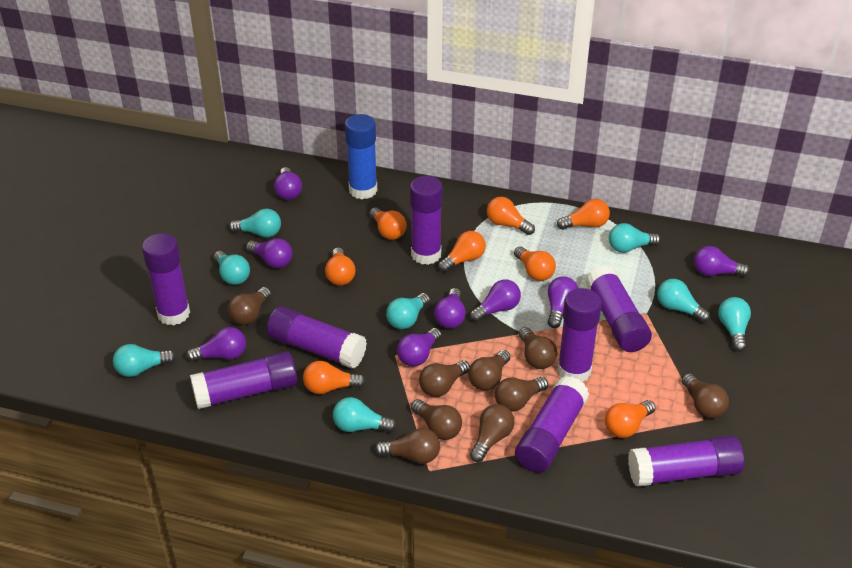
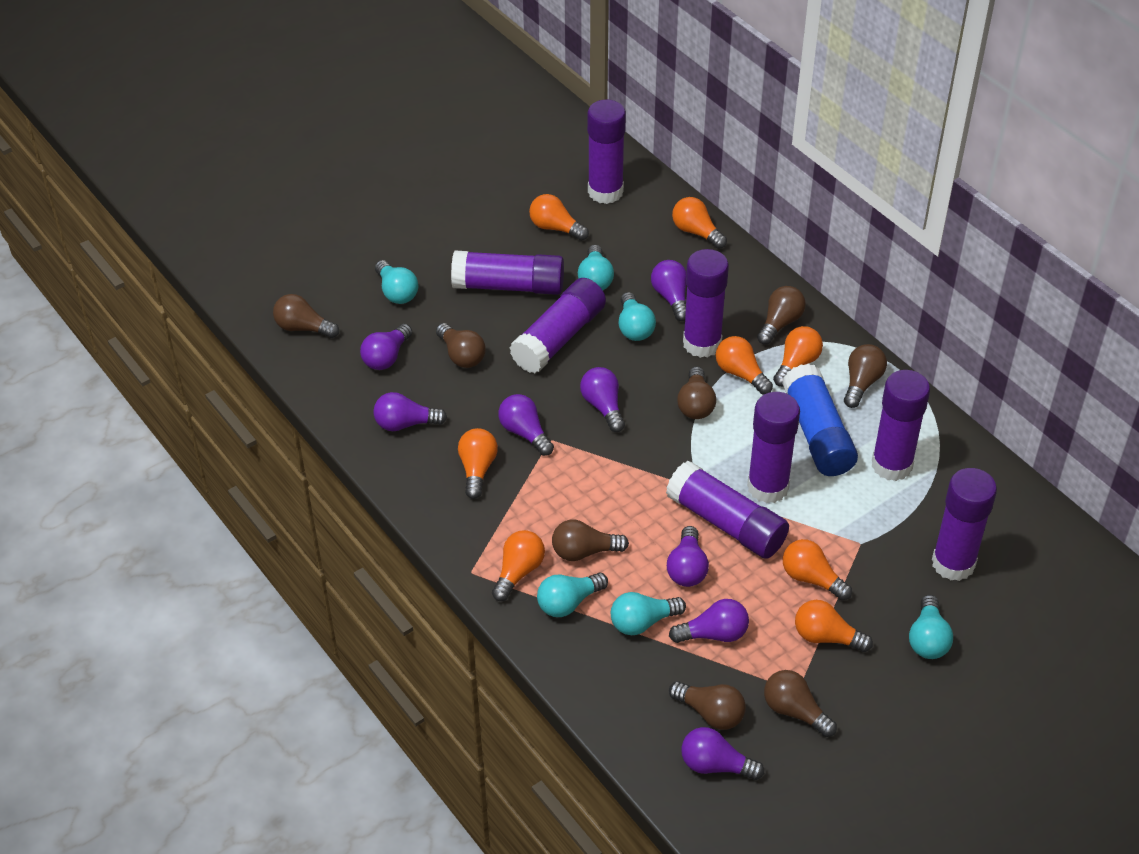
brown light bulb: 9 -> 8
turquoise light bulb: 8 -> 6

